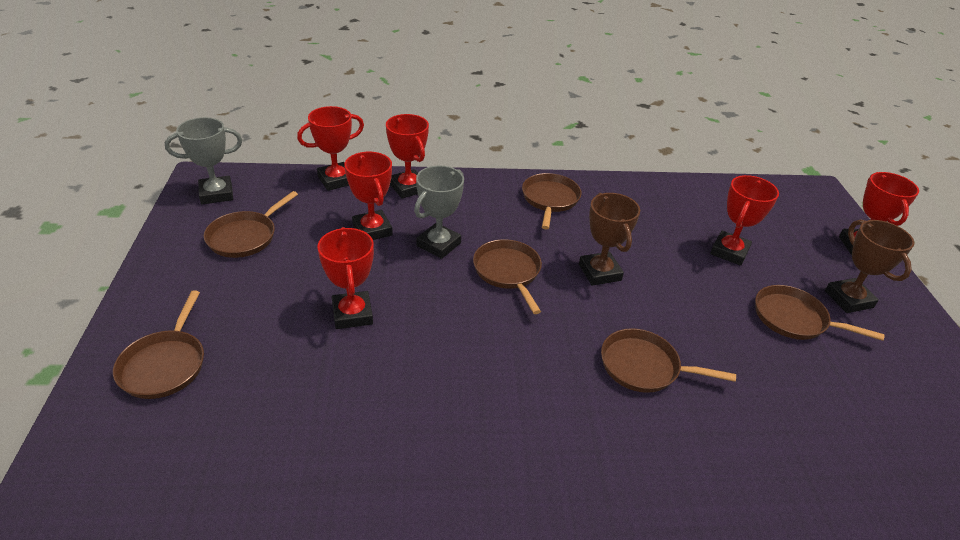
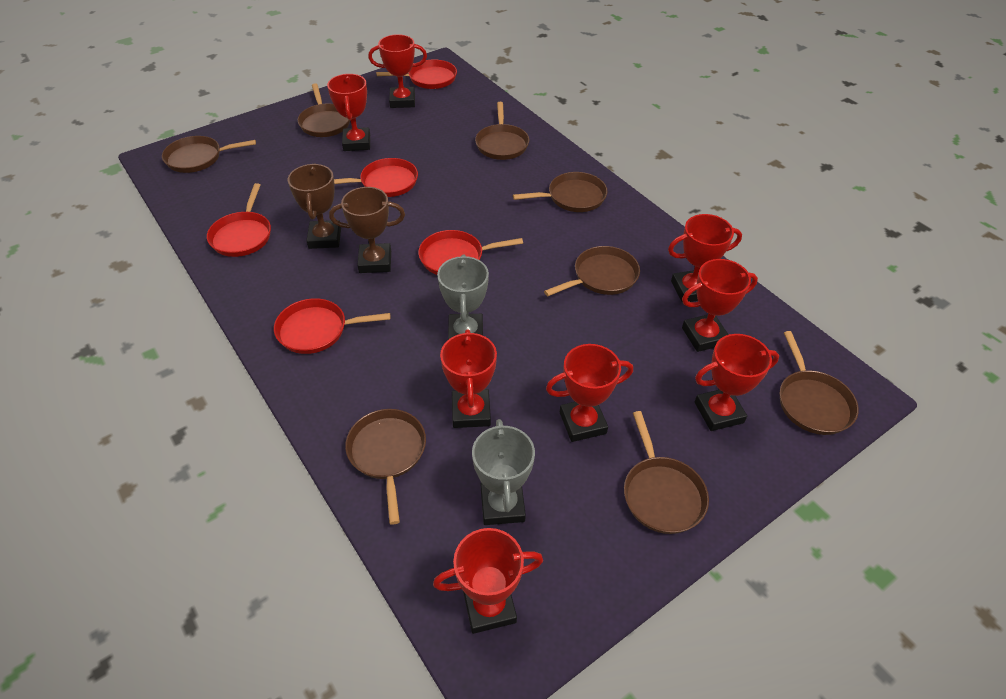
brown pan: 6 -> 8
red pan: 0 -> 5
red trophy: 6 -> 8

